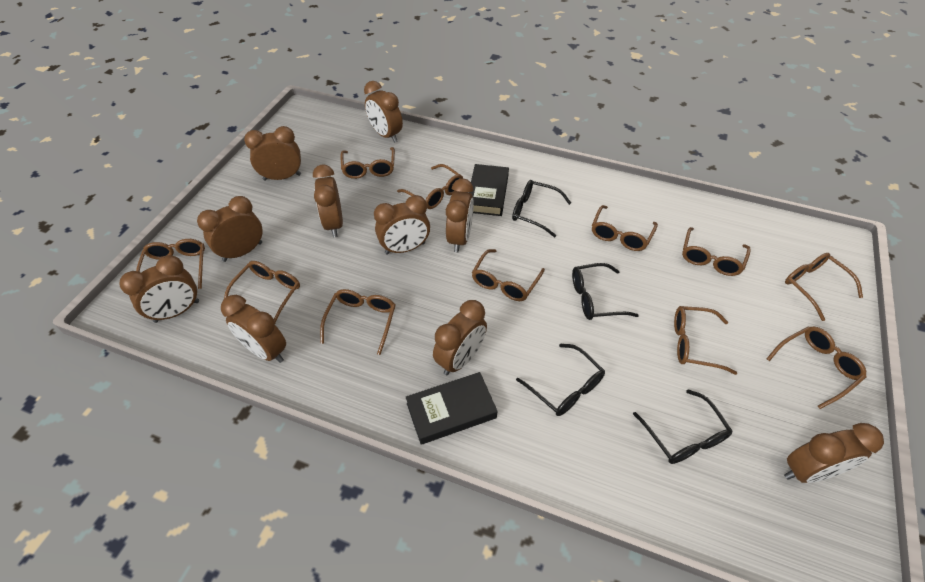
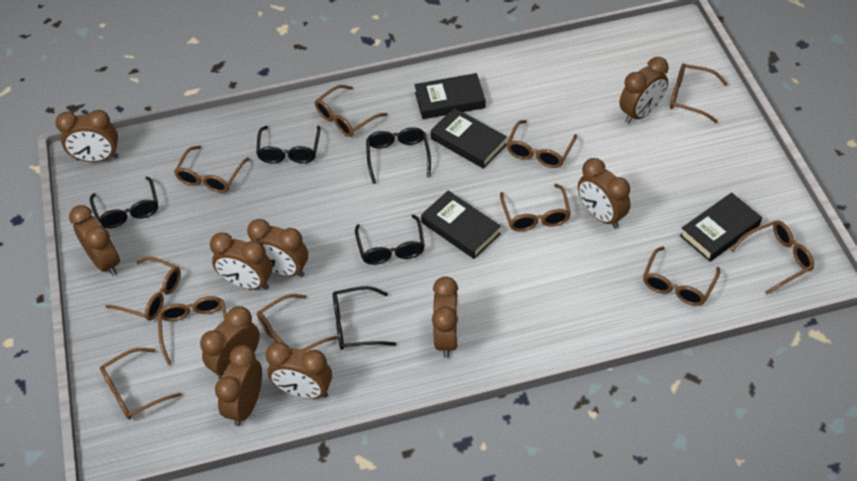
black book: 2 -> 4
black glasses: 4 -> 5

